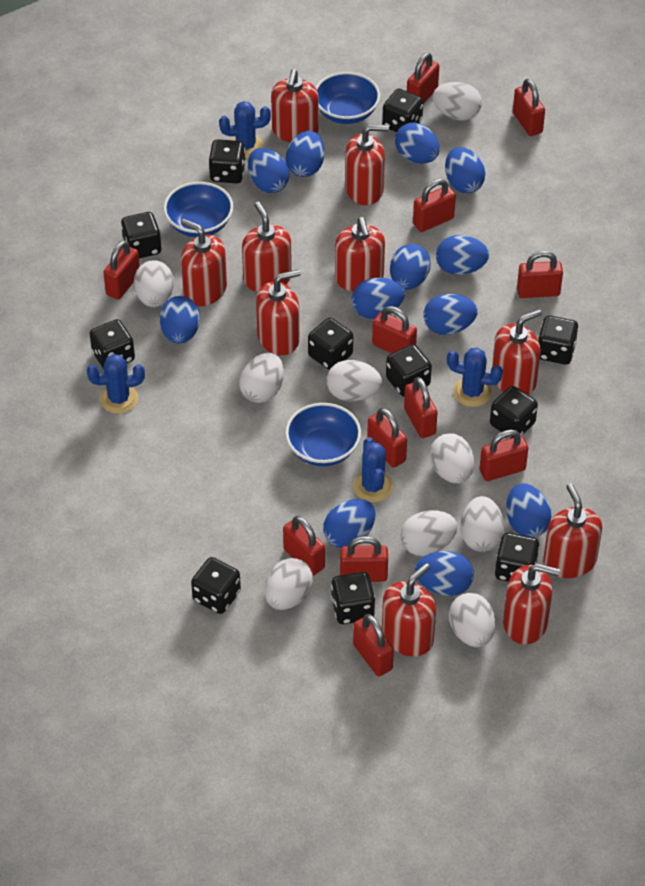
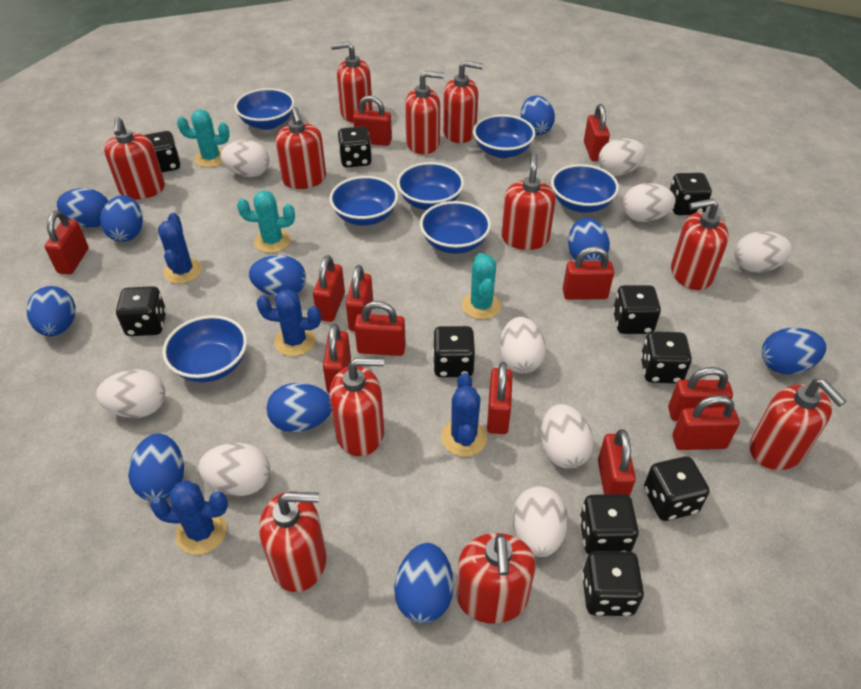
black dice: 11 -> 10
blue bowl: 3 -> 7
blue egg: 12 -> 10
red soap dispenser: 10 -> 11
turquoise cactus: 0 -> 3

